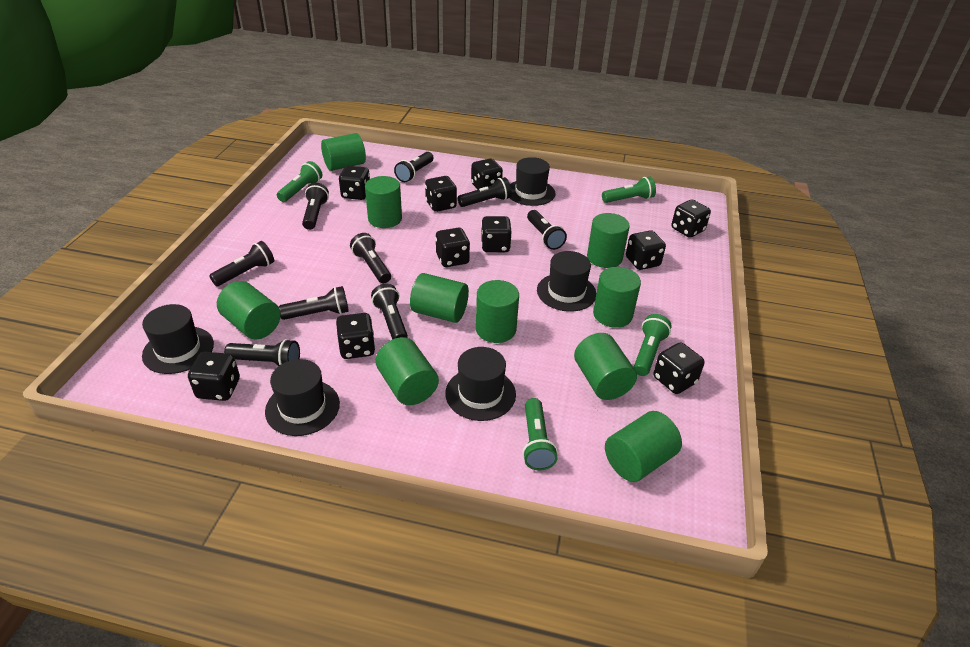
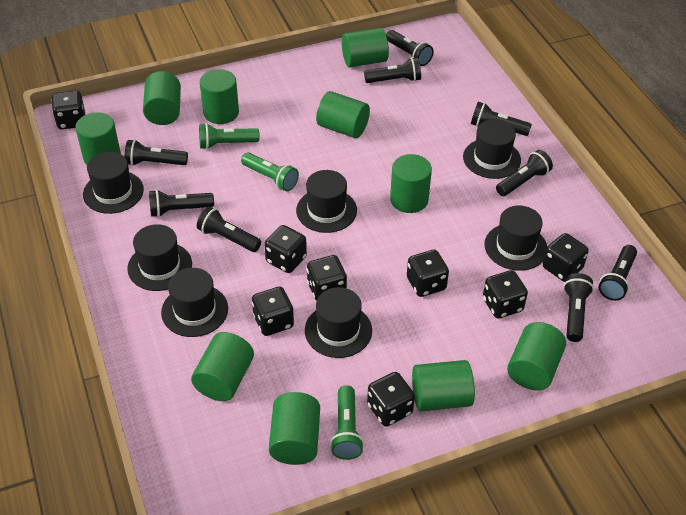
black dice: 10 -> 8
black hat: 5 -> 7
green flashlight: 4 -> 3

